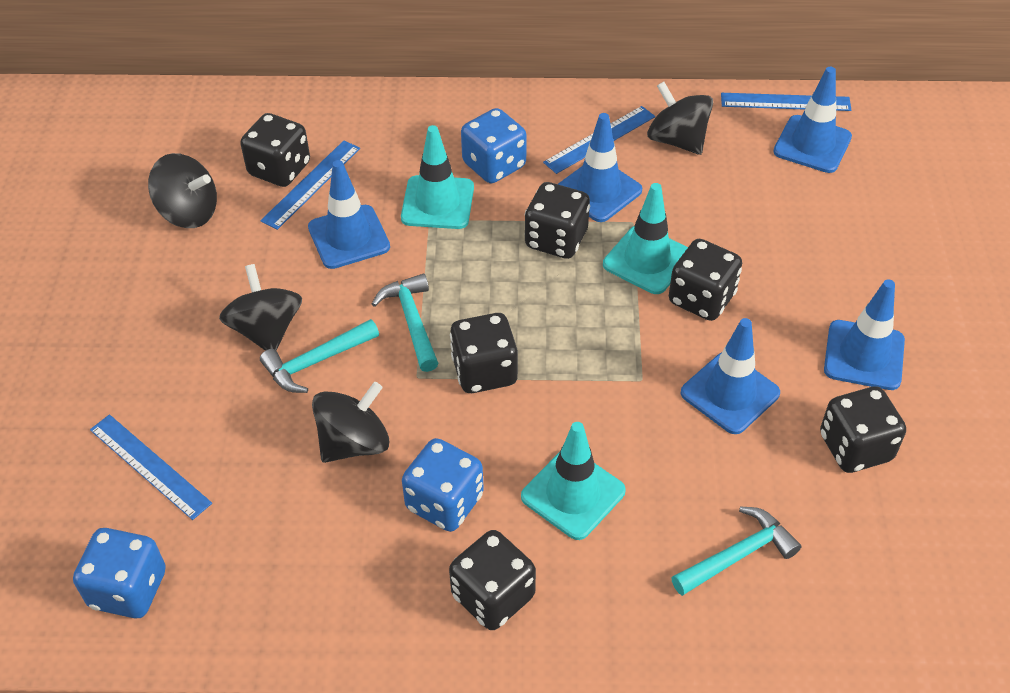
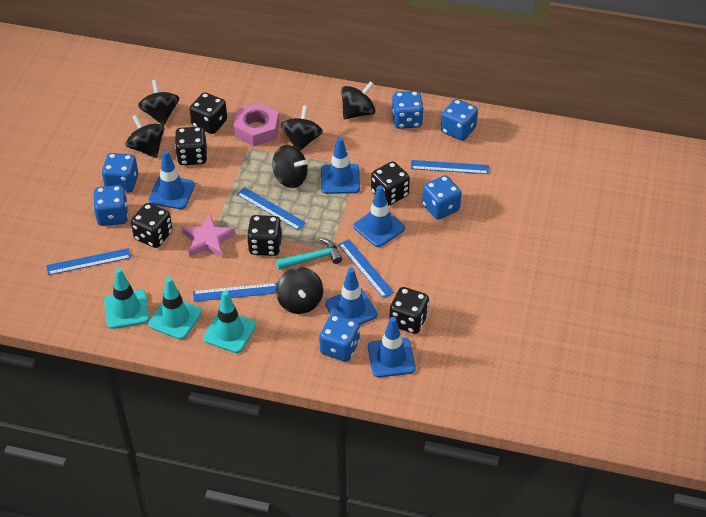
black spinning top: 4 -> 6
blue dice: 3 -> 6
blue ruler: 4 -> 5
pink nut: 0 -> 1
pink star: 0 -> 1
turquoise hammer: 3 -> 1

